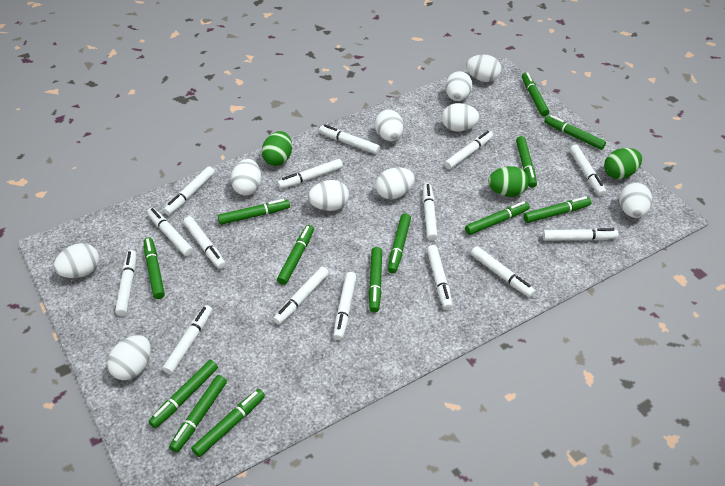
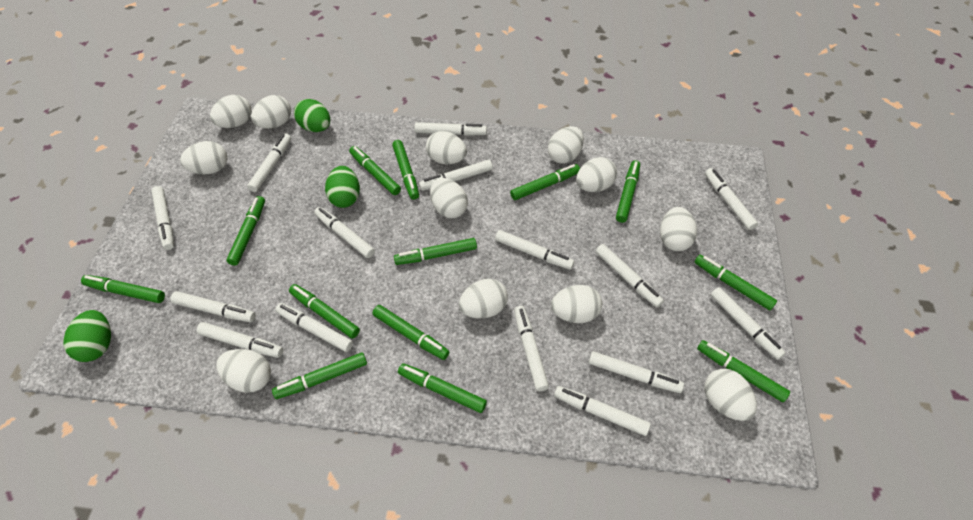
white egg: 10 -> 12

